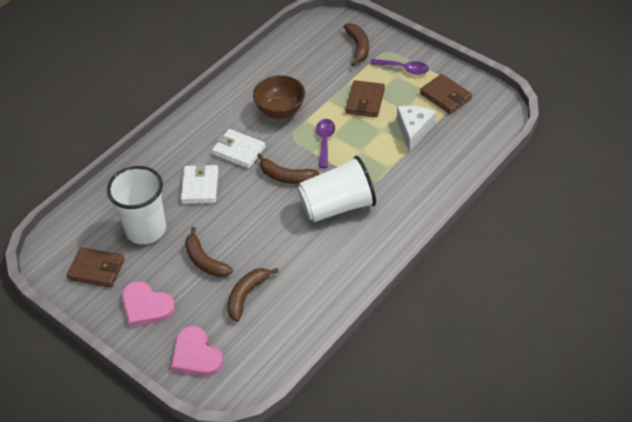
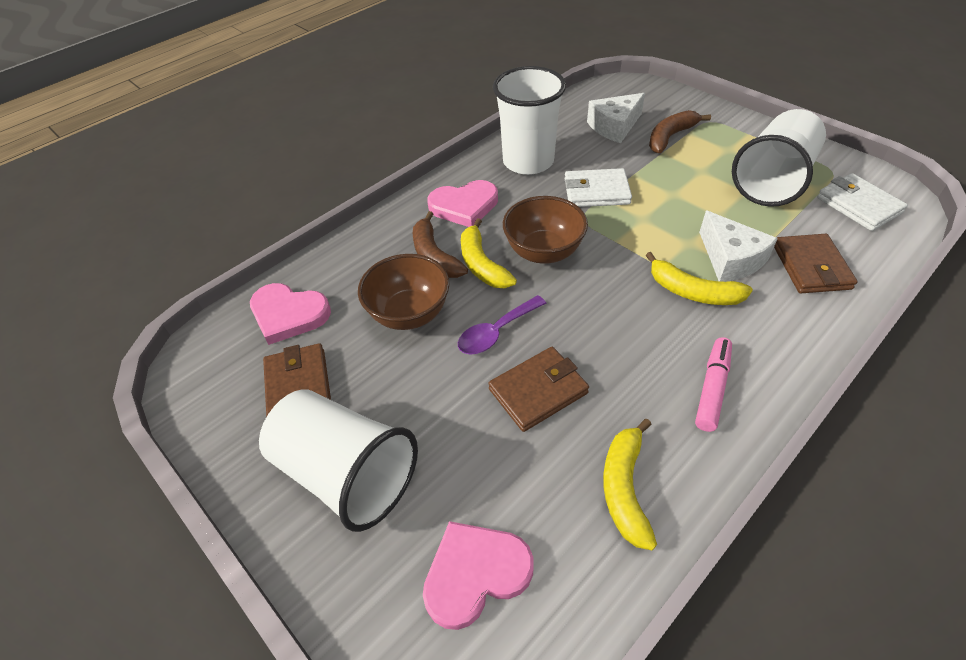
brown banana: 4 -> 2
brown bowl: 1 -> 2
pink heart: 2 -> 3
pink marker: 0 -> 1
purple spoon: 2 -> 1
white cheese: 1 -> 2
white cup: 2 -> 3
yellow banana: 0 -> 3

